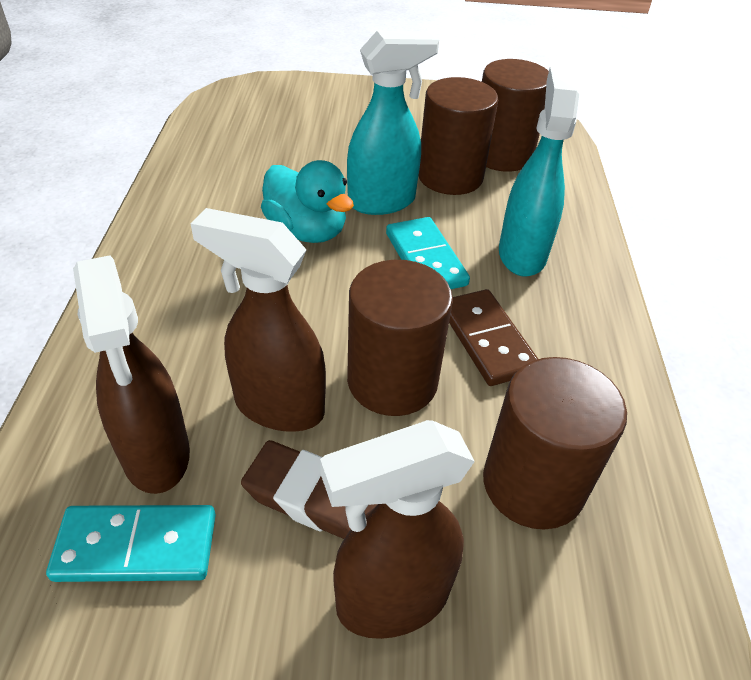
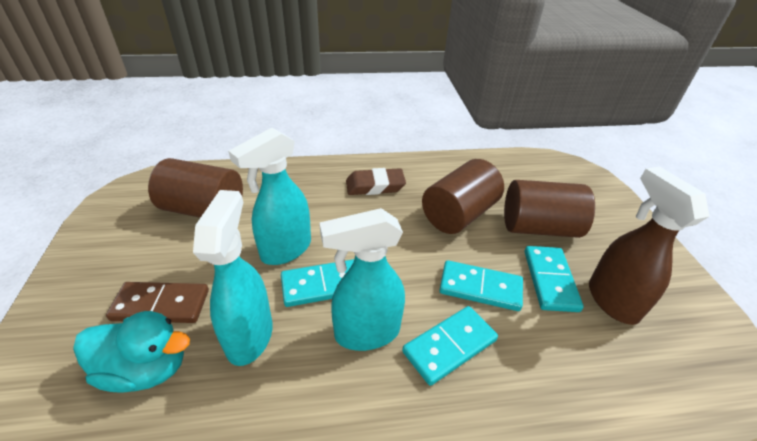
brown cylinder: 4 -> 3
brown spray bottle: 3 -> 1
turquoise domino: 2 -> 4
turquoise spray bottle: 2 -> 3

